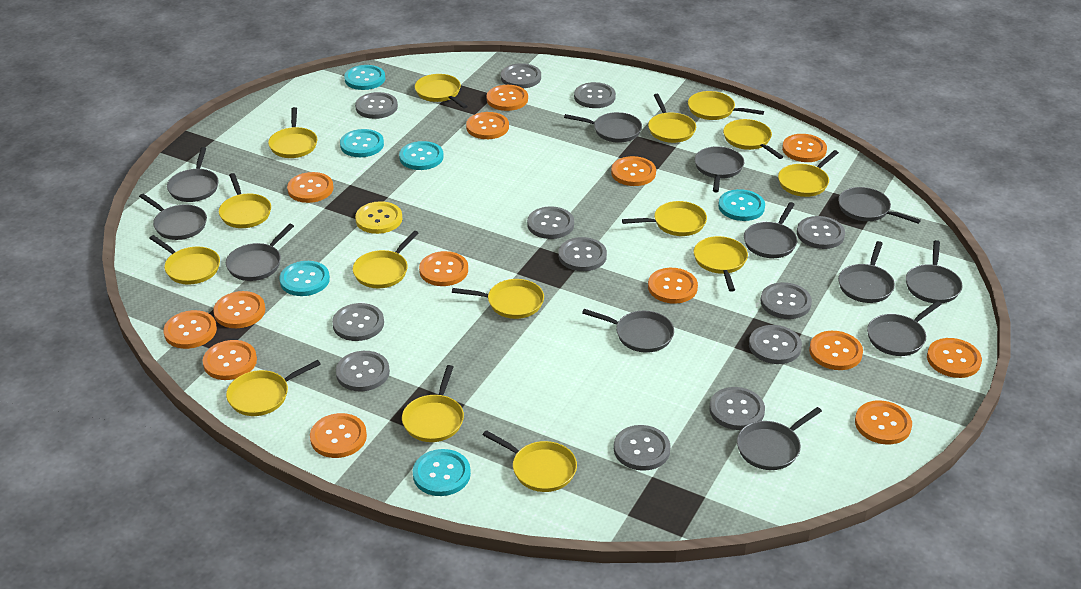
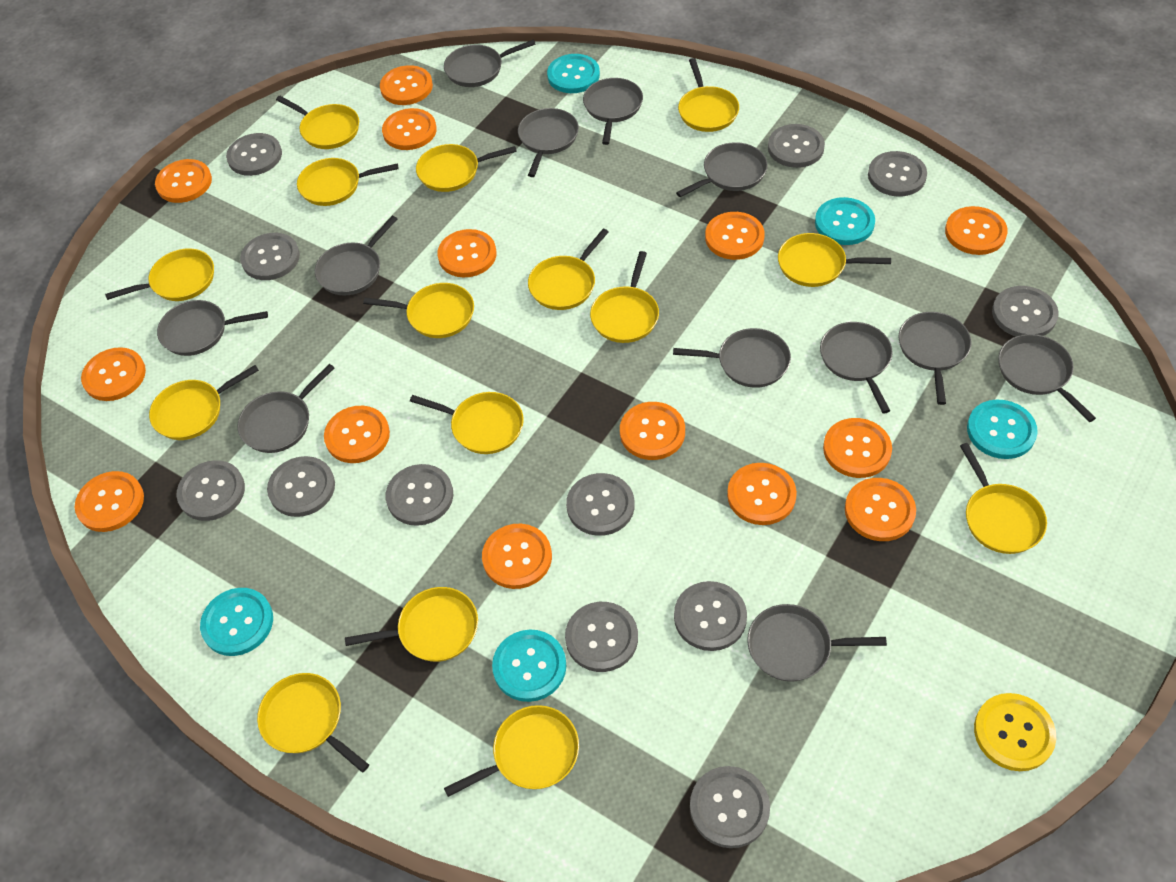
turquoise button: 6 -> 5

